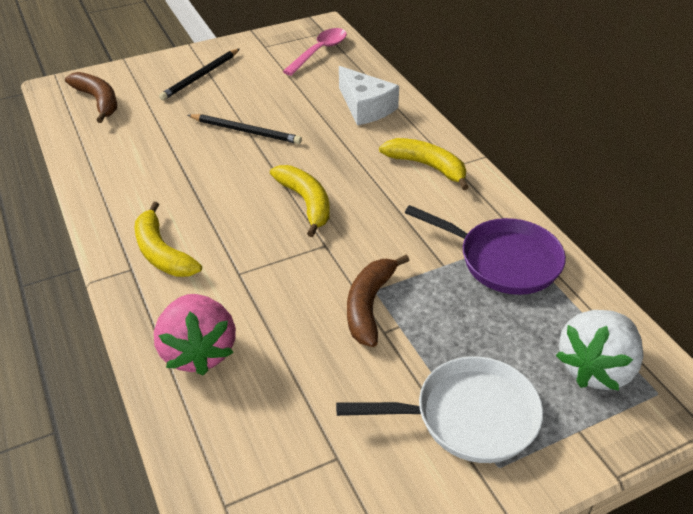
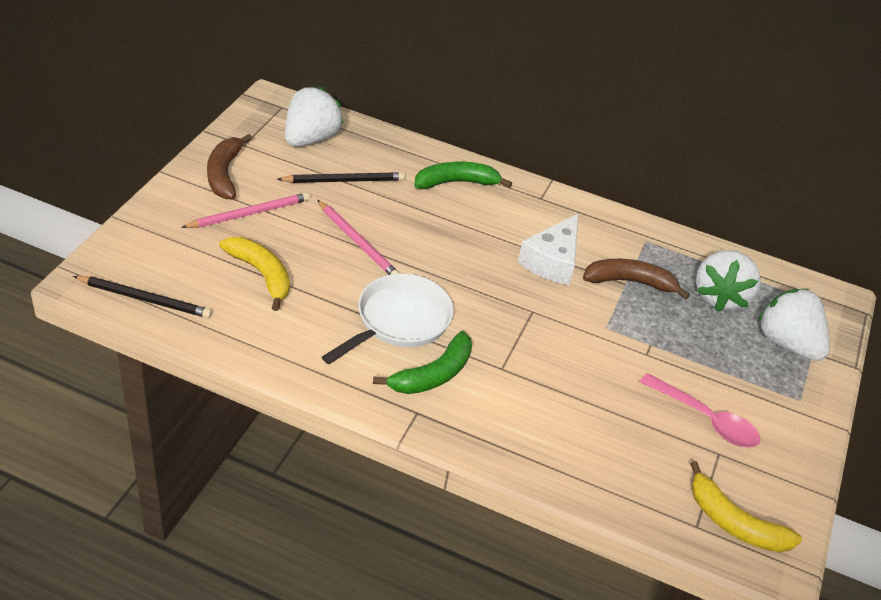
green banana: 0 -> 2
pink pencil: 0 -> 2
pink strawberry: 1 -> 0
purple pan: 1 -> 0
white strawberry: 1 -> 3
yellow banana: 3 -> 2

